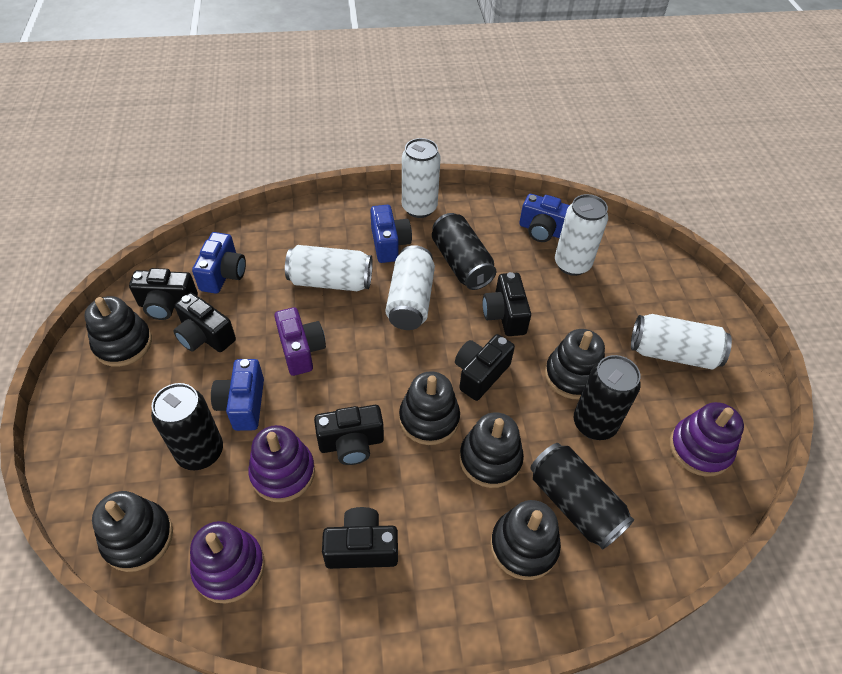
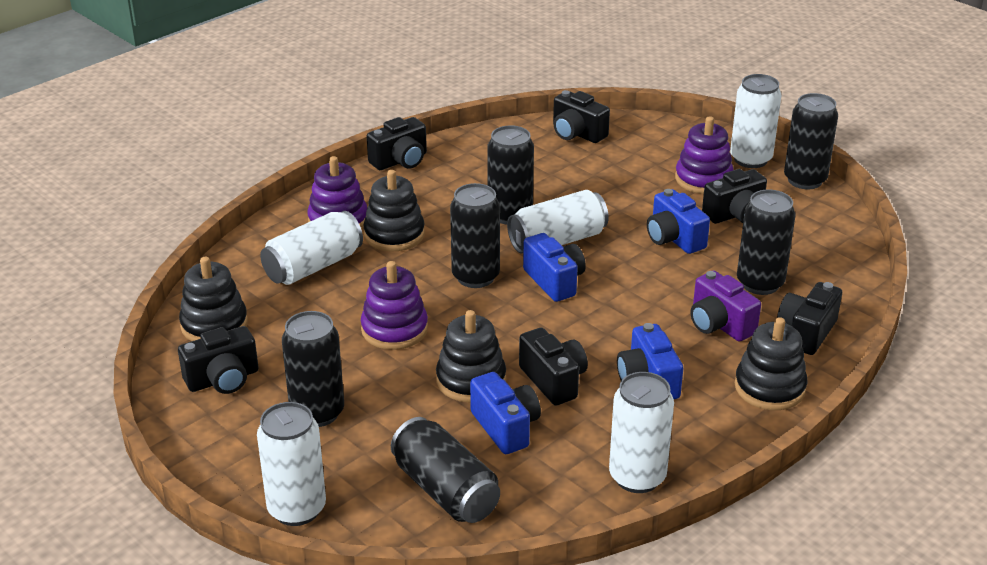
black can: 4 -> 6
black stacking toy: 6 -> 4

